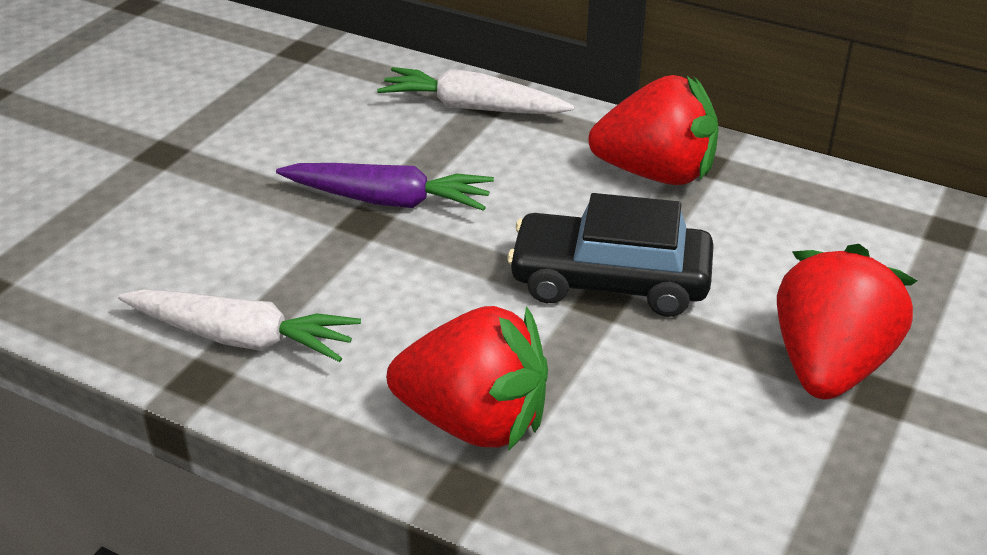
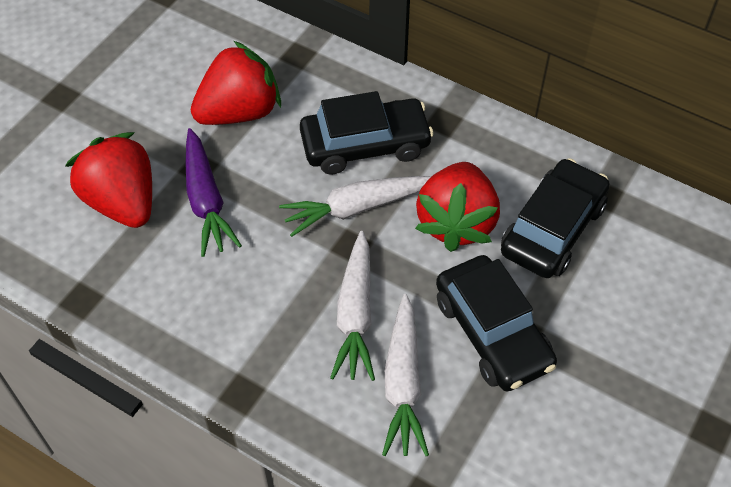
black car: 1 -> 3
white carrot: 2 -> 3

